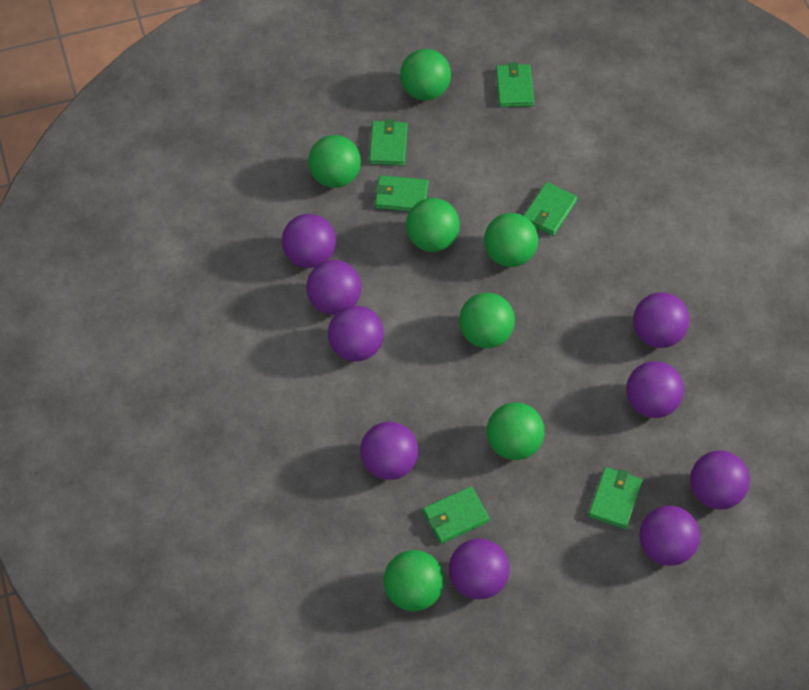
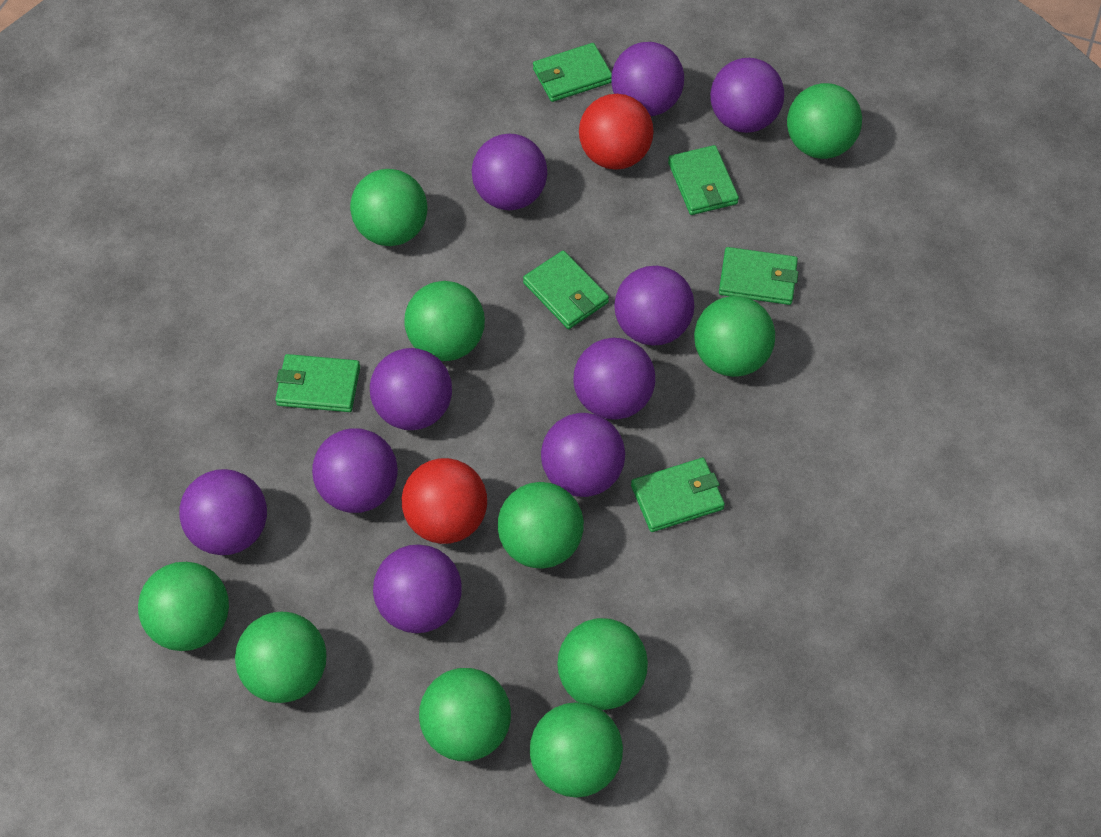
green ball: 7 -> 10
purple ball: 9 -> 10
red ball: 0 -> 2

